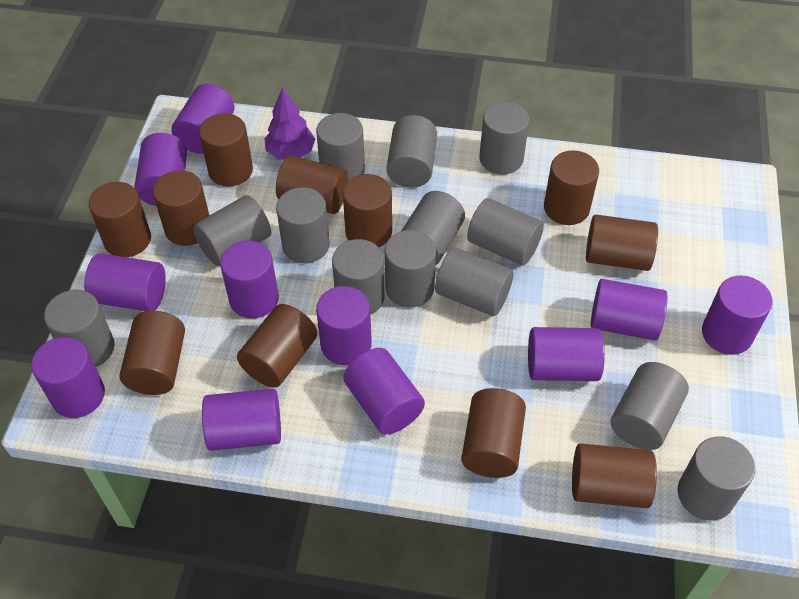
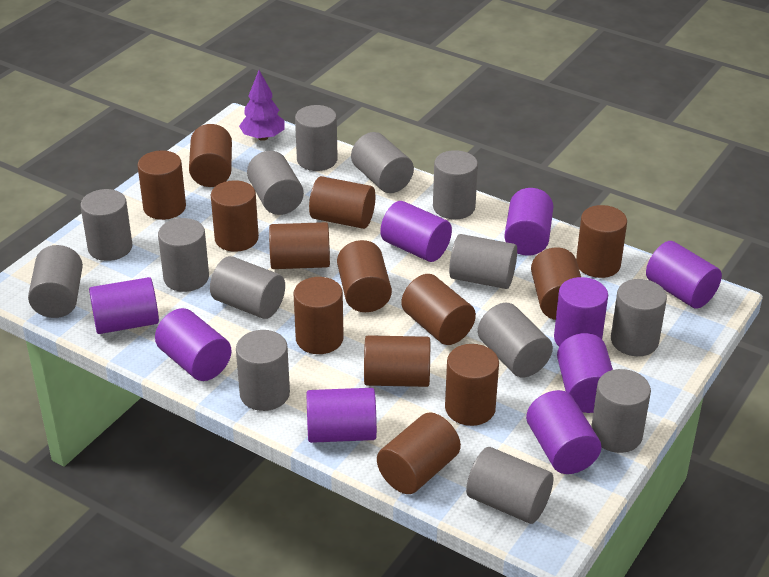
brown cylinder: 11 -> 13
grey cylinder: 13 -> 14
purple cylinder: 11 -> 9

